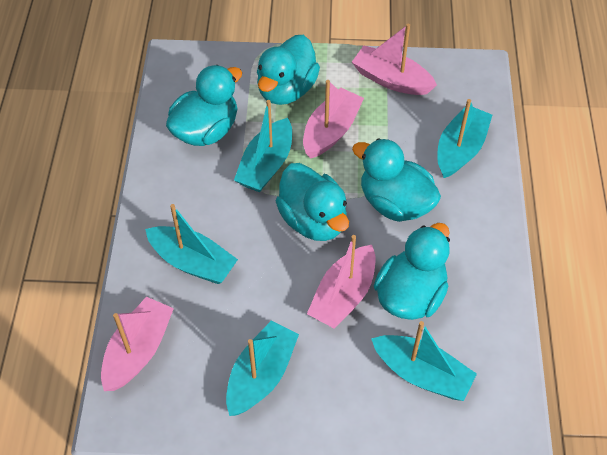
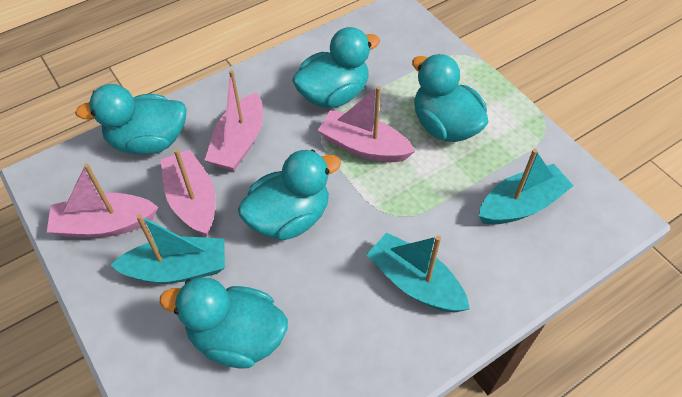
turquoise boat: 5 -> 3

